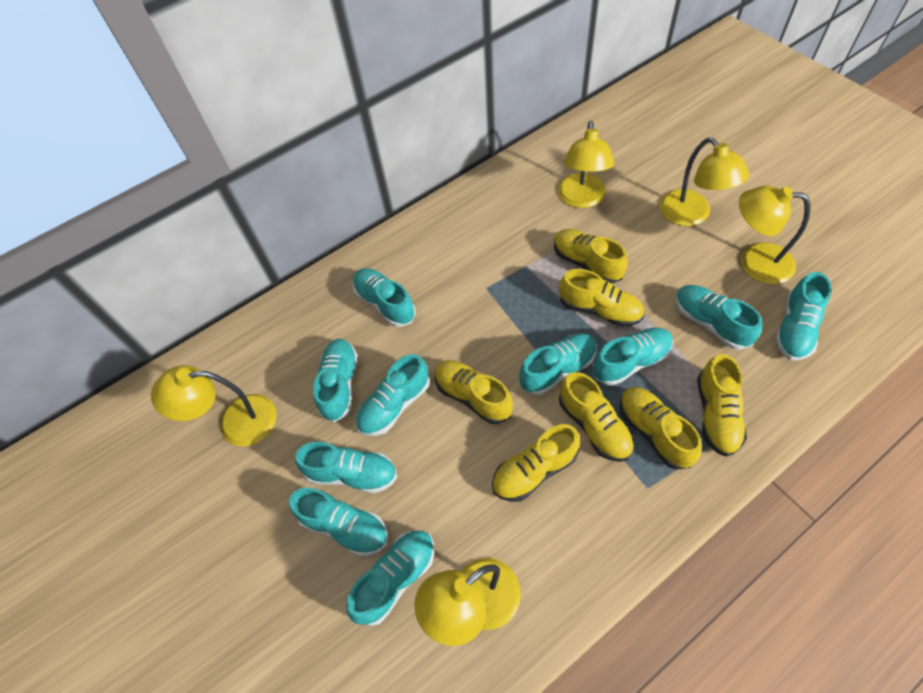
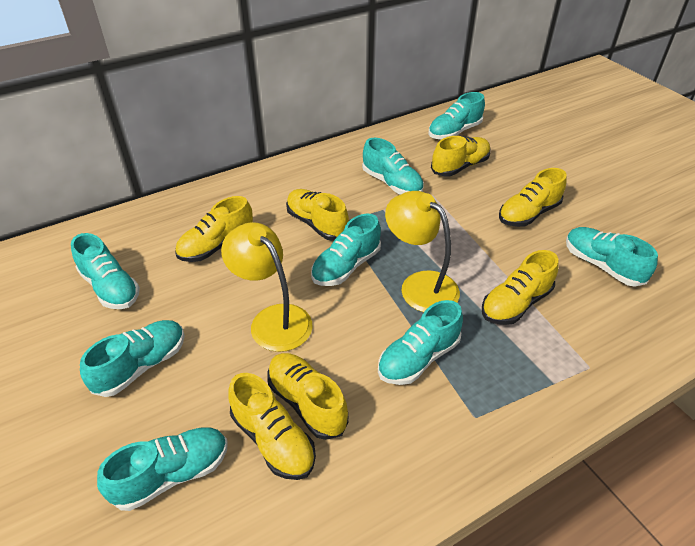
turquoise shoe: 10 -> 8
yellow lamp: 5 -> 2

